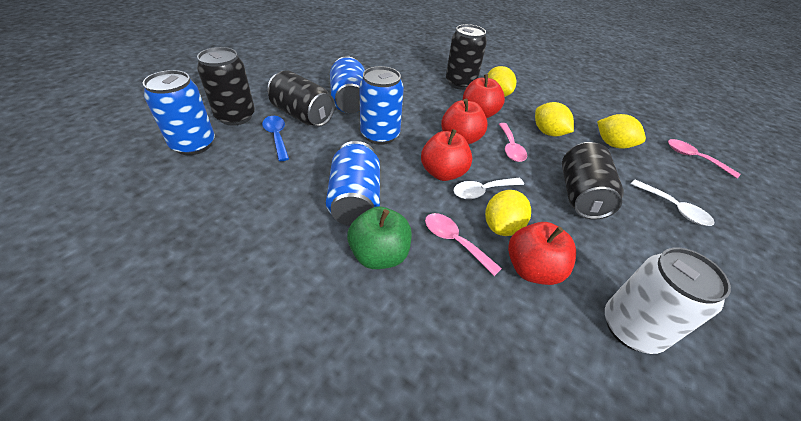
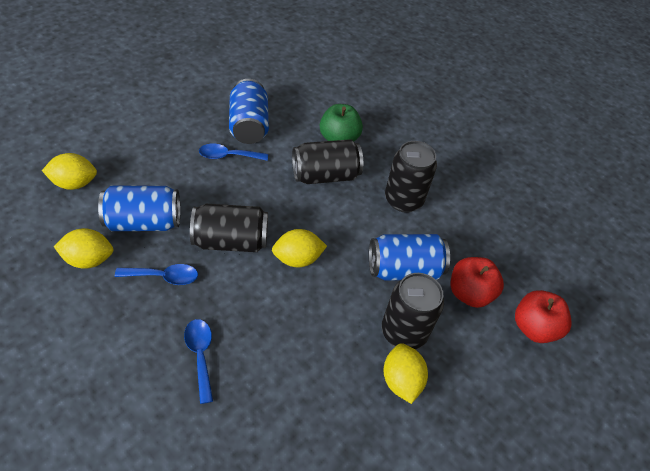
blue can: 4 -> 3
blue spoon: 1 -> 3
pink spoon: 3 -> 0
red apple: 4 -> 2
white can: 1 -> 0
white spoon: 2 -> 0

